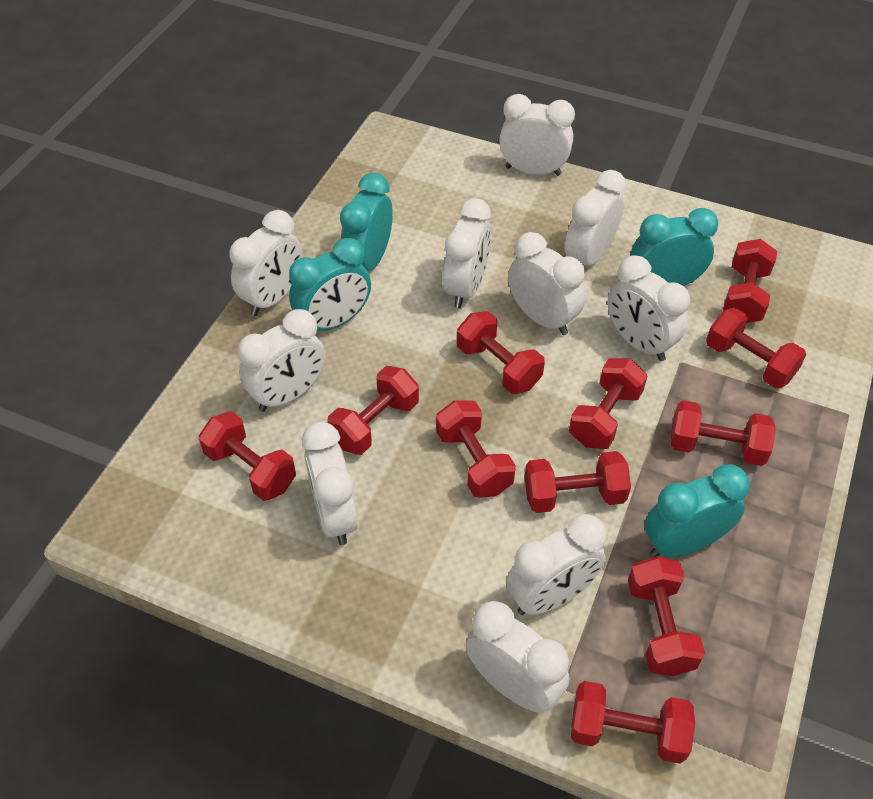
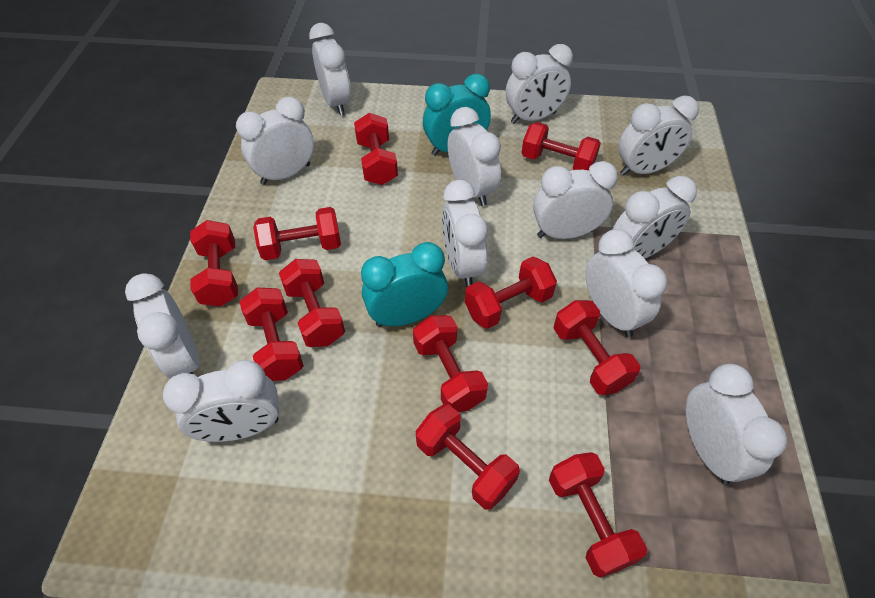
turquoise clock: 4 -> 2
white clock: 10 -> 12

